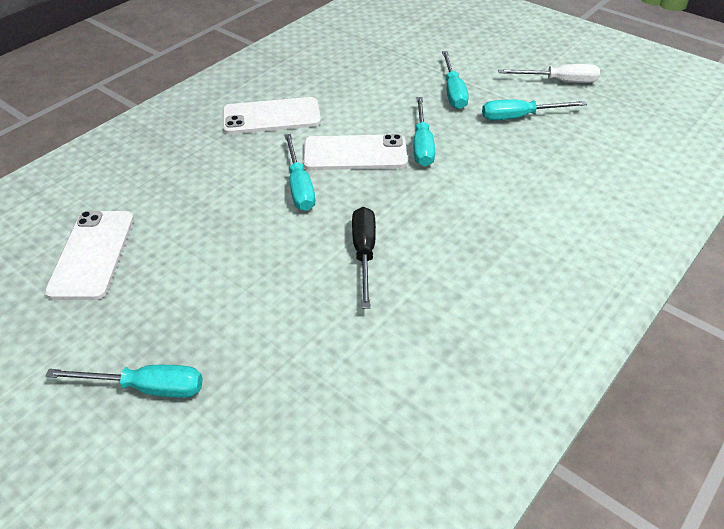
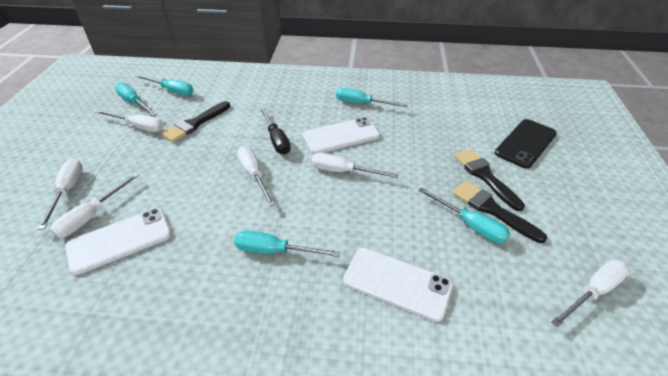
black brush: 0 -> 3
black phone: 0 -> 1
white screwdriver: 1 -> 6

